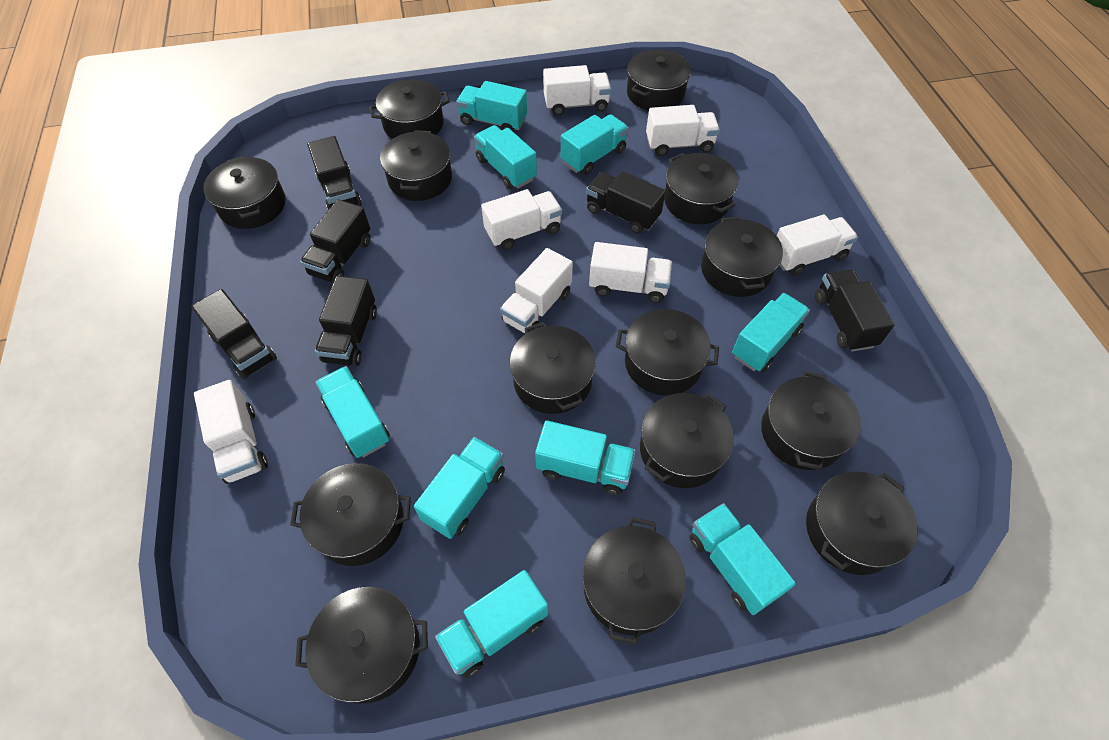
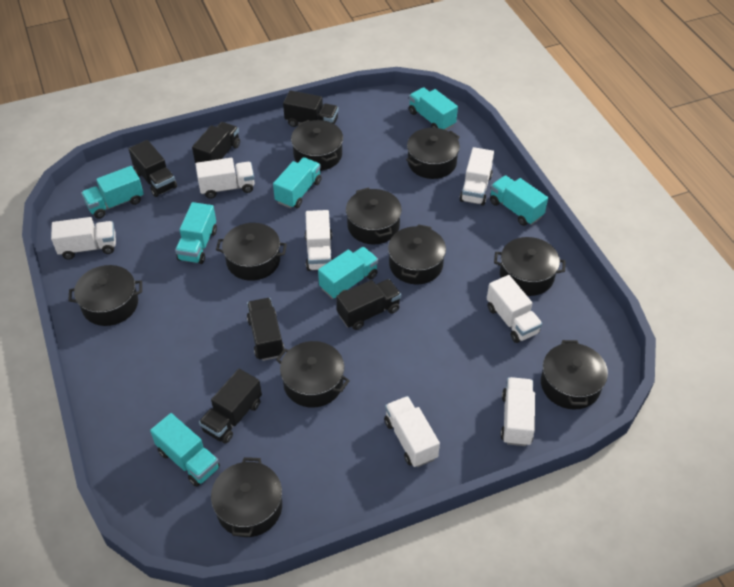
black pot: 14 -> 10
turquoise truck: 9 -> 7

